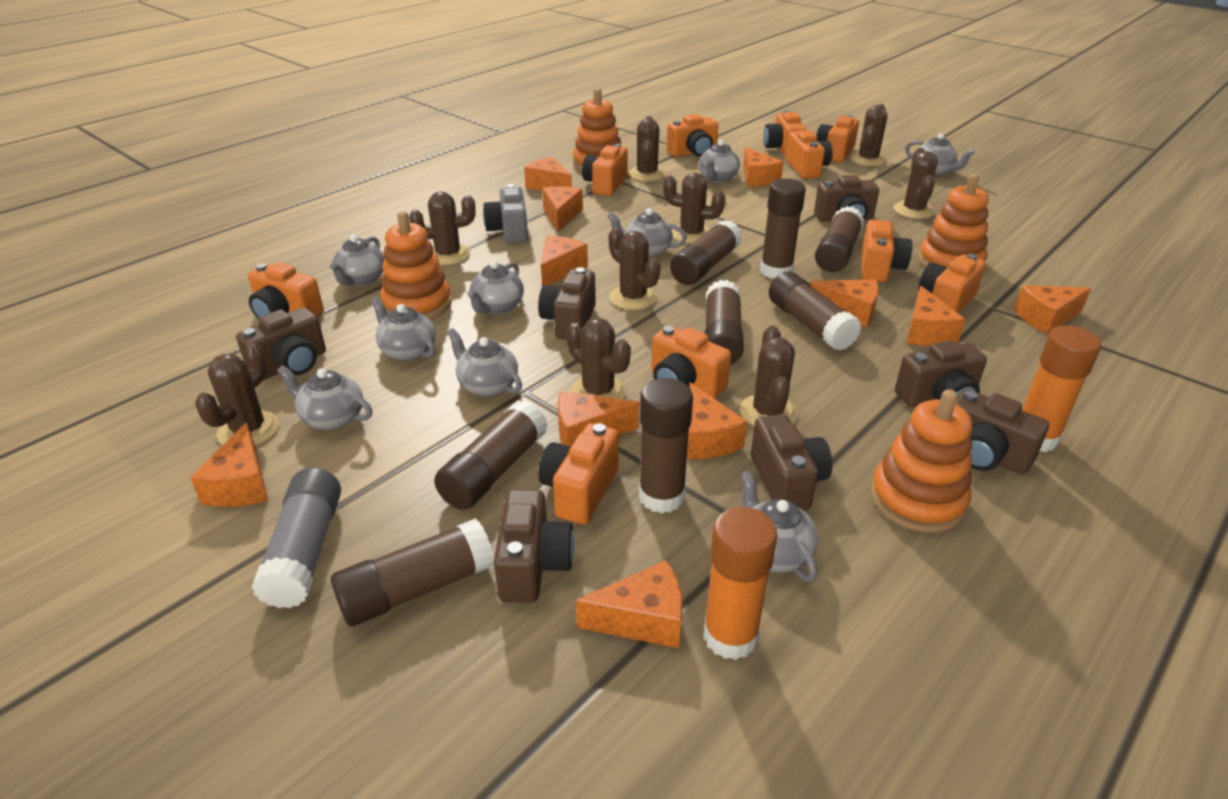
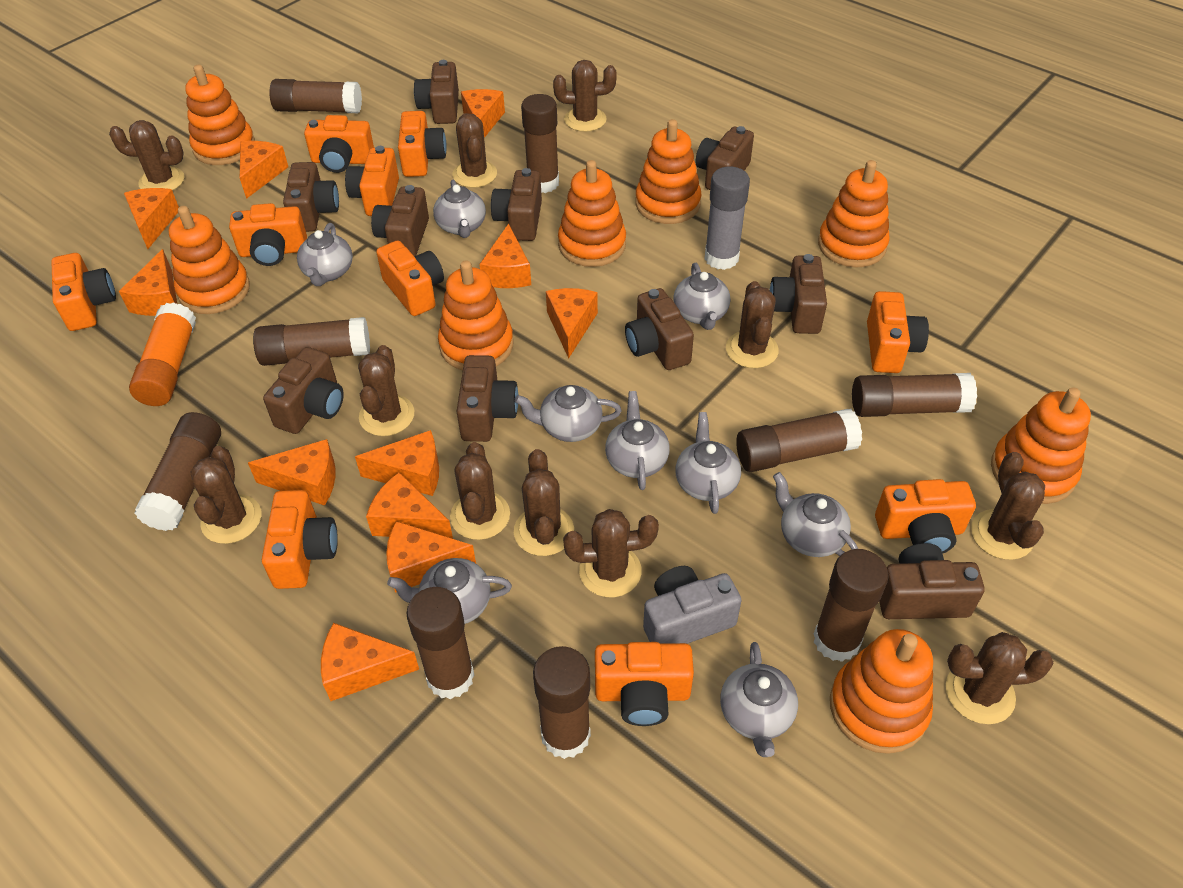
brown cactus: 9 -> 11
brown camera: 7 -> 10
brown glue stick: 8 -> 9
orange glue stick: 2 -> 1
orange stacking toy: 4 -> 8

